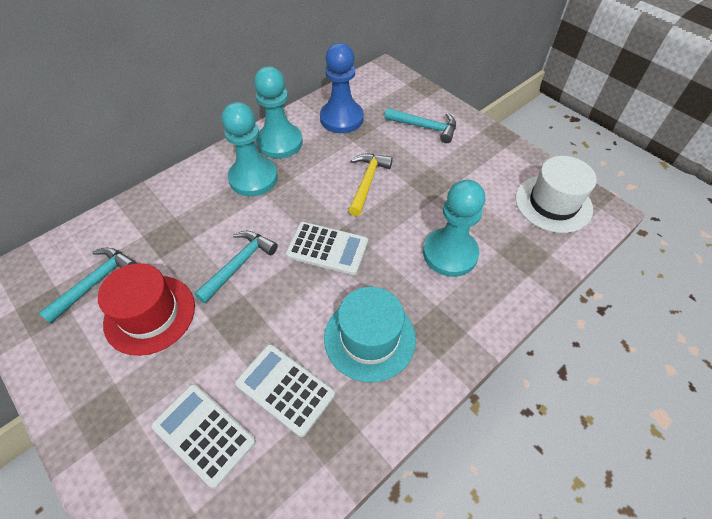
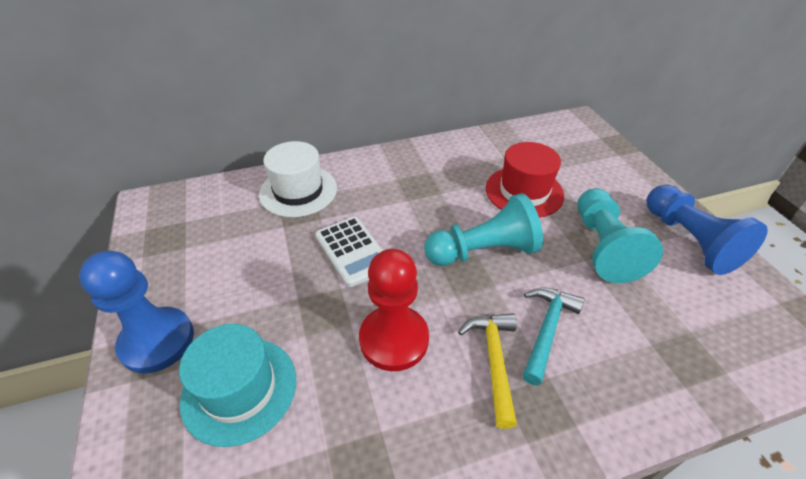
blue pawn: 1 -> 2
red pawn: 0 -> 1
turquoise hammer: 3 -> 1
turquoise pawn: 3 -> 2
white calculator: 3 -> 1

